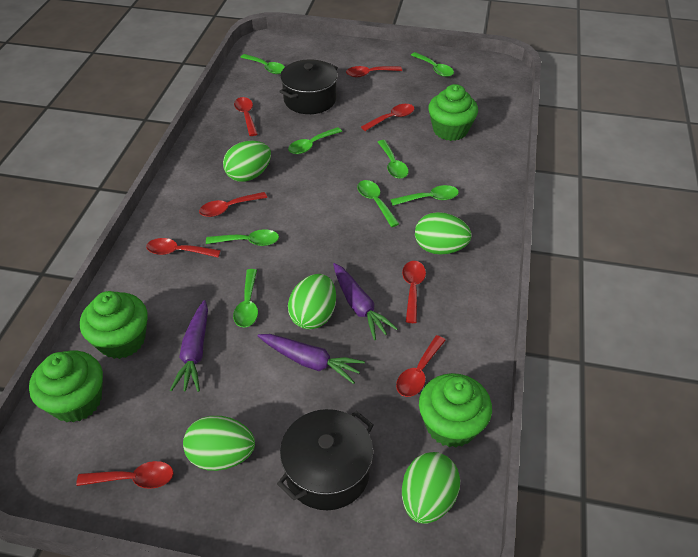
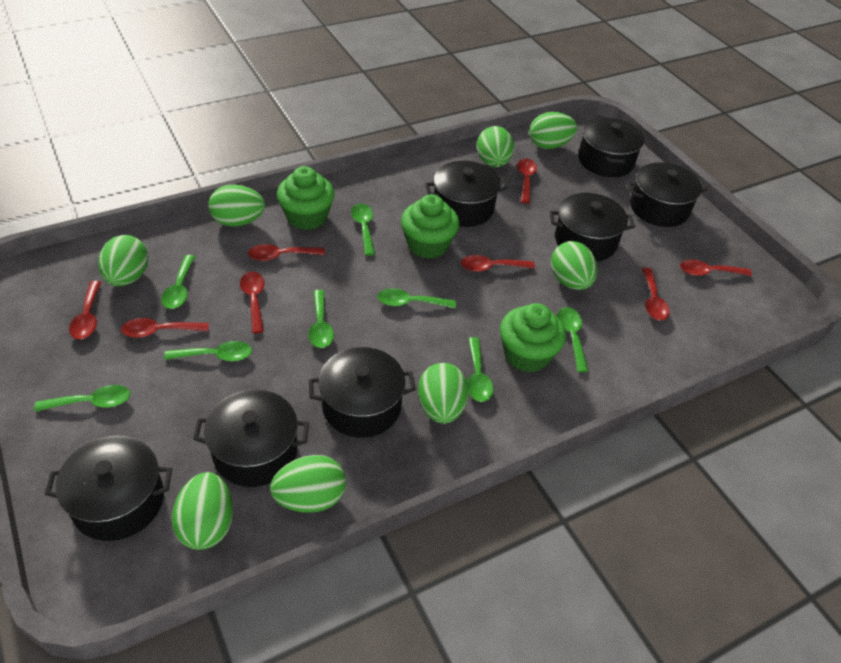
black pot: 2 -> 7
green cupcake: 4 -> 3
green egg: 5 -> 8
purple carrot: 3 -> 0

